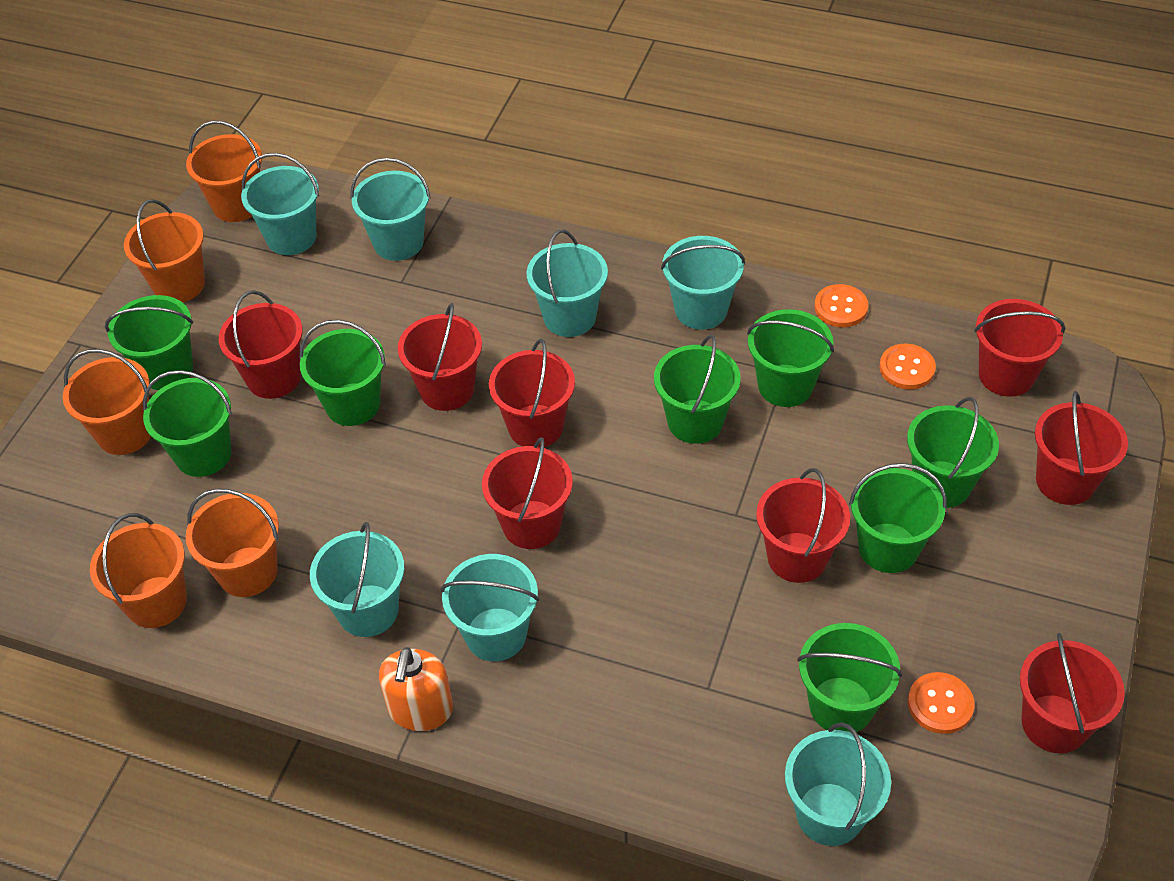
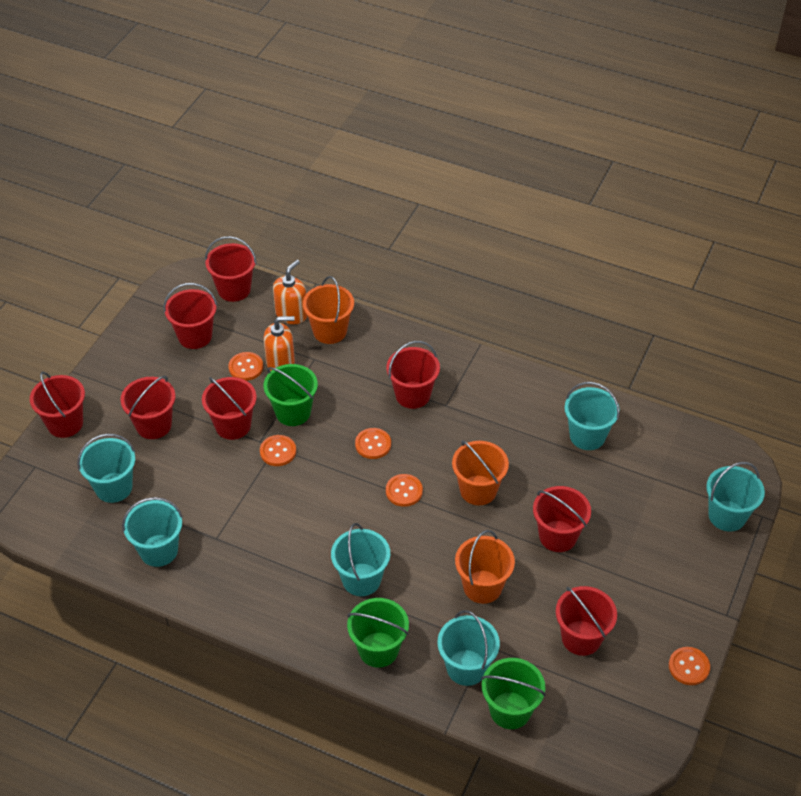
green bucket: 8 -> 3
orange bucket: 5 -> 3
orange button: 3 -> 5
orange soap dispenser: 1 -> 2
turquoise bucket: 7 -> 6

